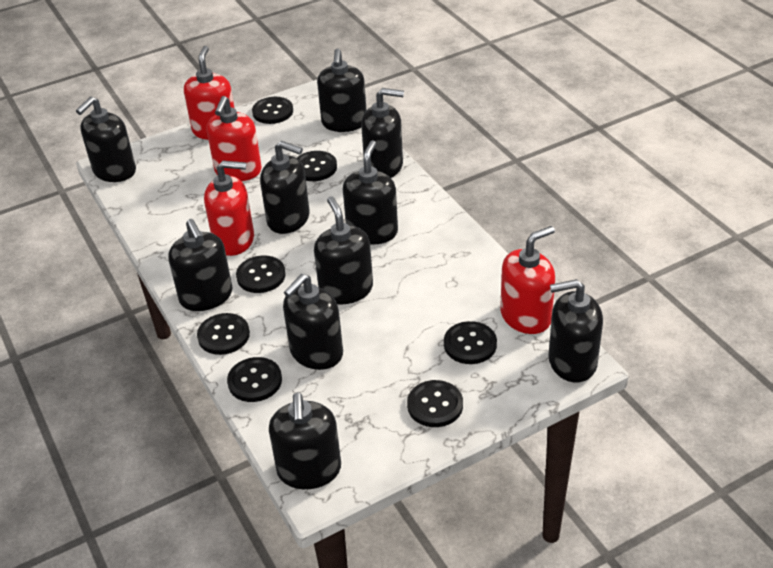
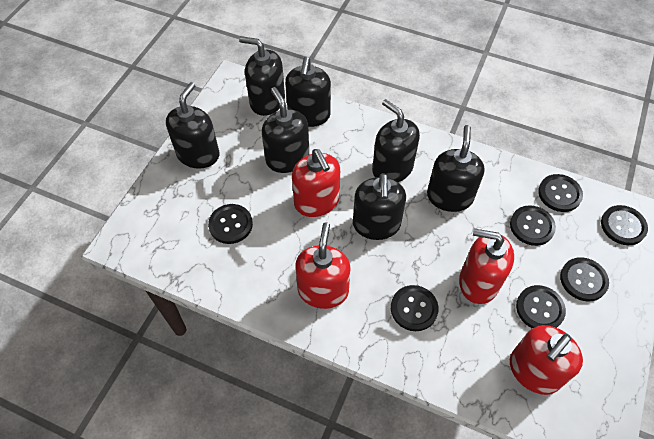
black soap dispenser: 10 -> 7

